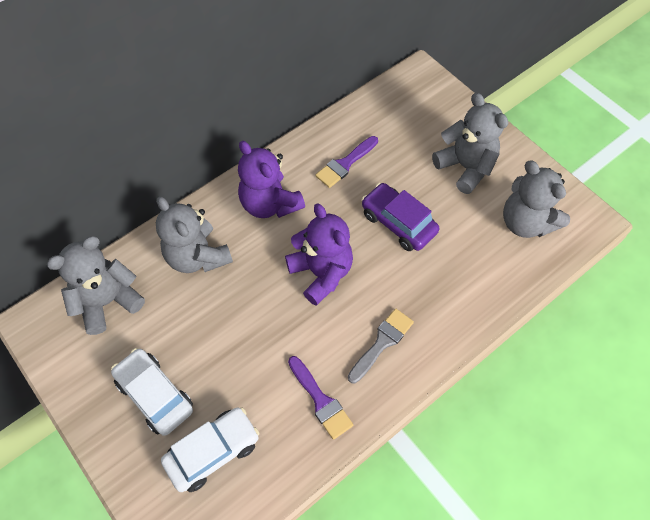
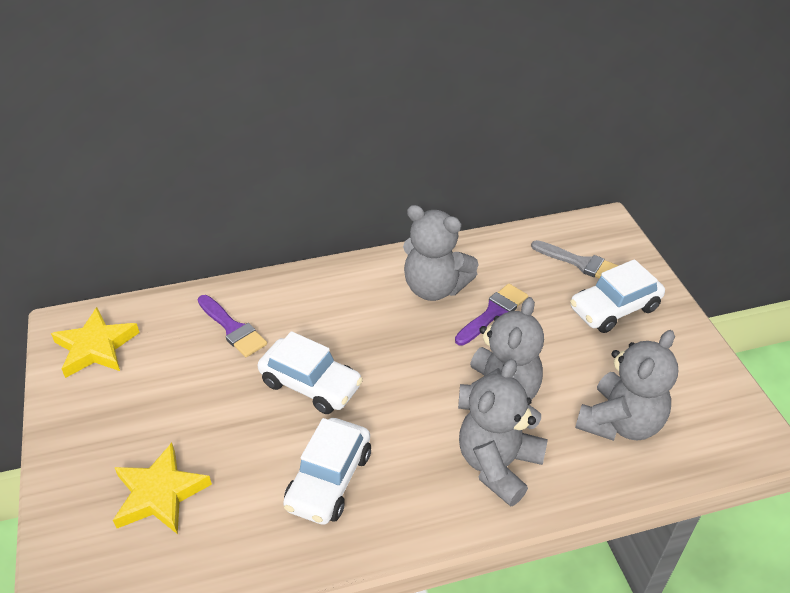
purple car: 1 -> 0
purple teddy bear: 2 -> 0
white car: 2 -> 3
yellow star: 0 -> 2

